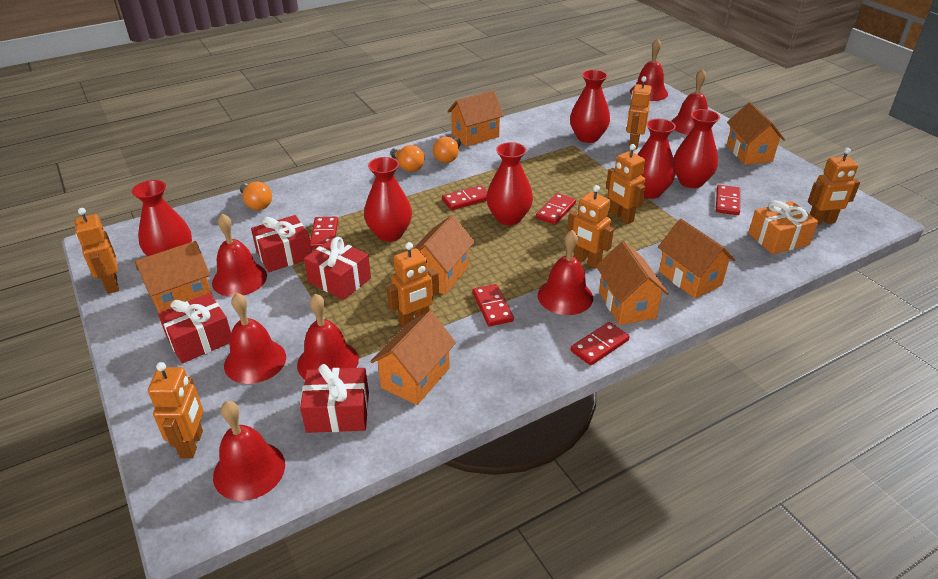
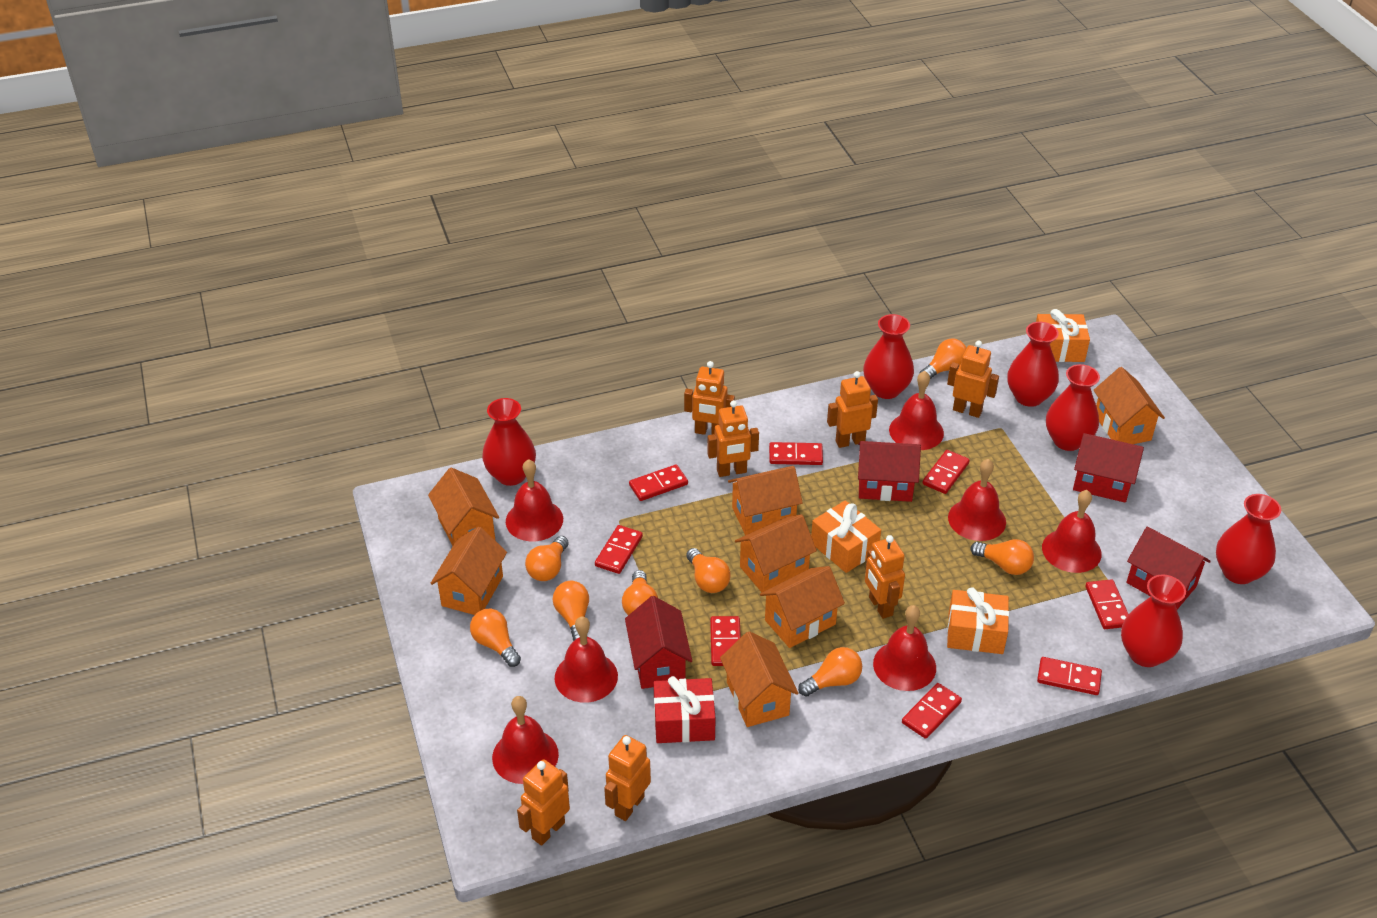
orange gift: 1 -> 3
orange light bulb: 3 -> 8
red domino: 6 -> 8
red gift: 4 -> 1
red house: 0 -> 4

